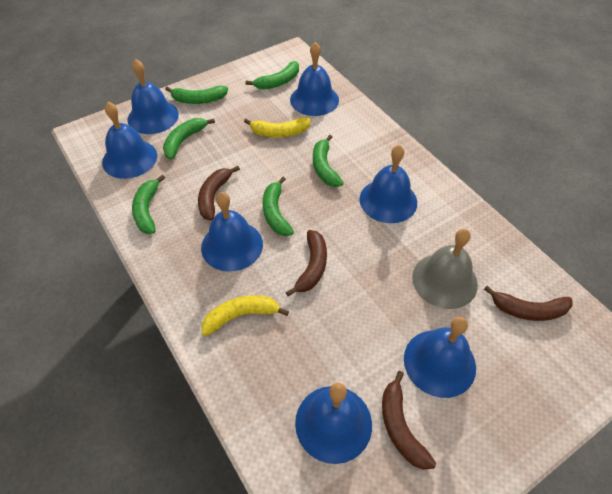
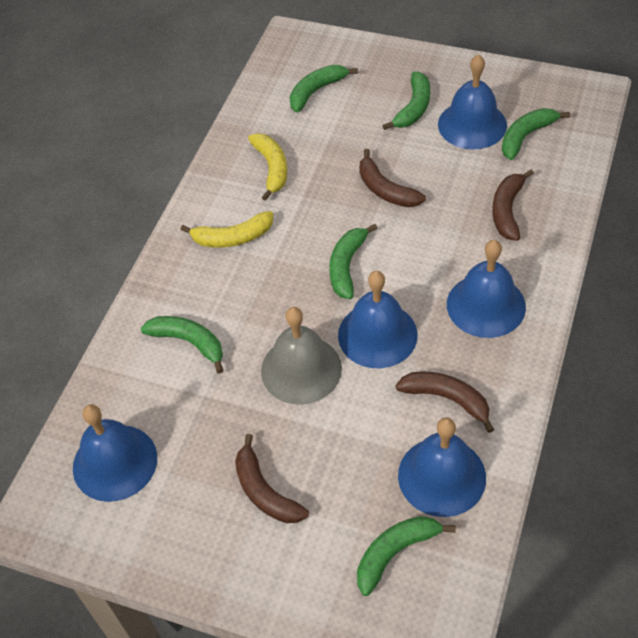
blue bell: 7 -> 5

